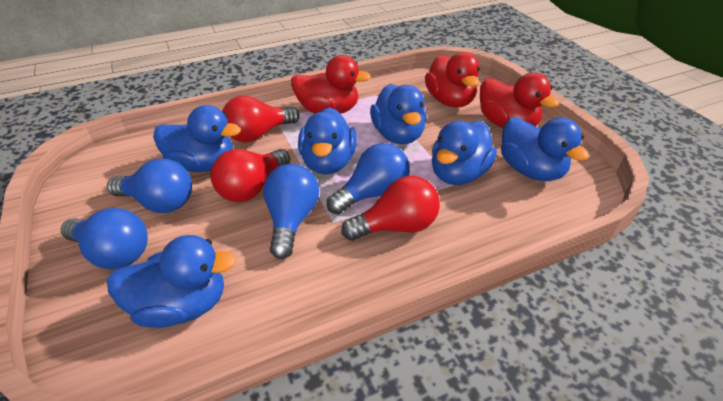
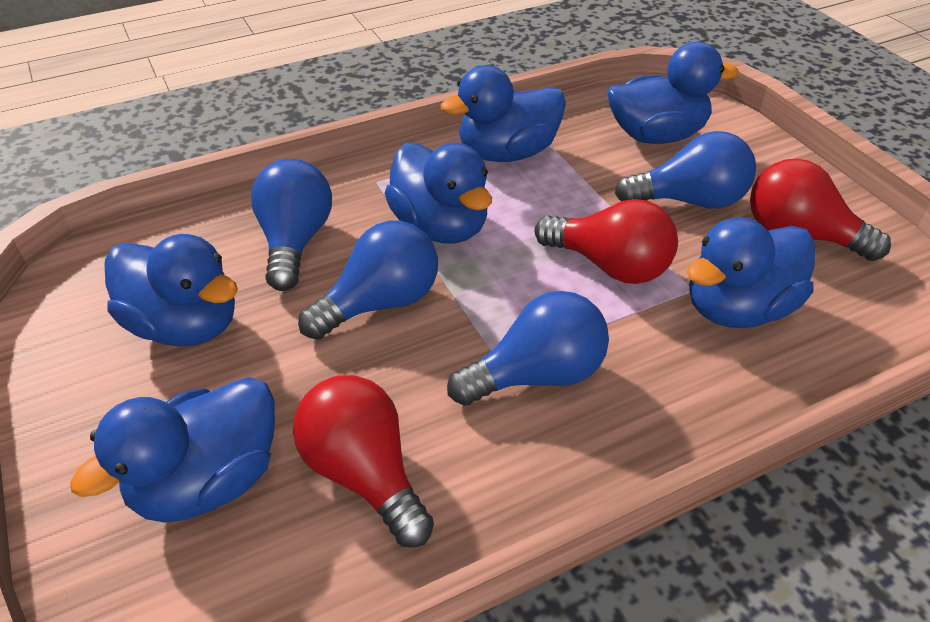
red duck: 3 -> 0

